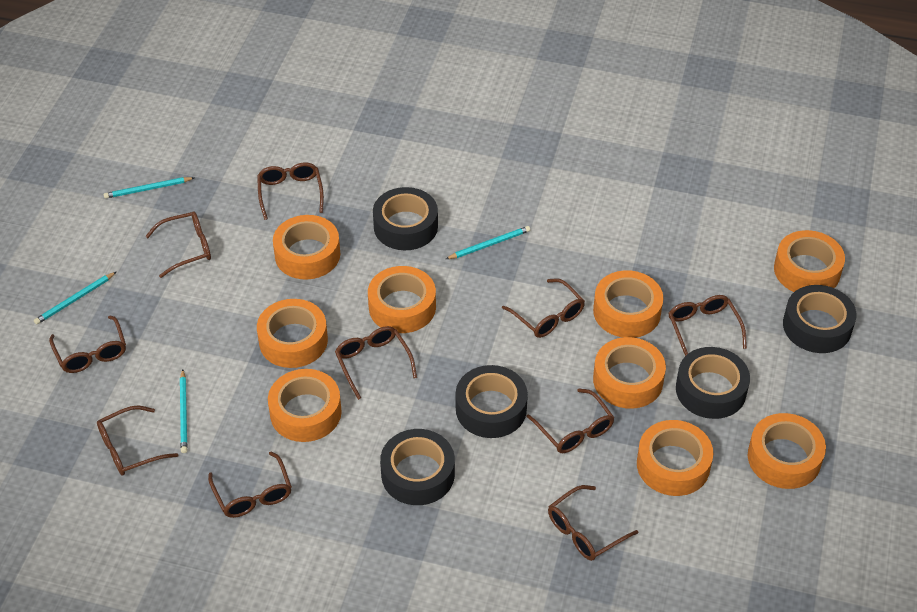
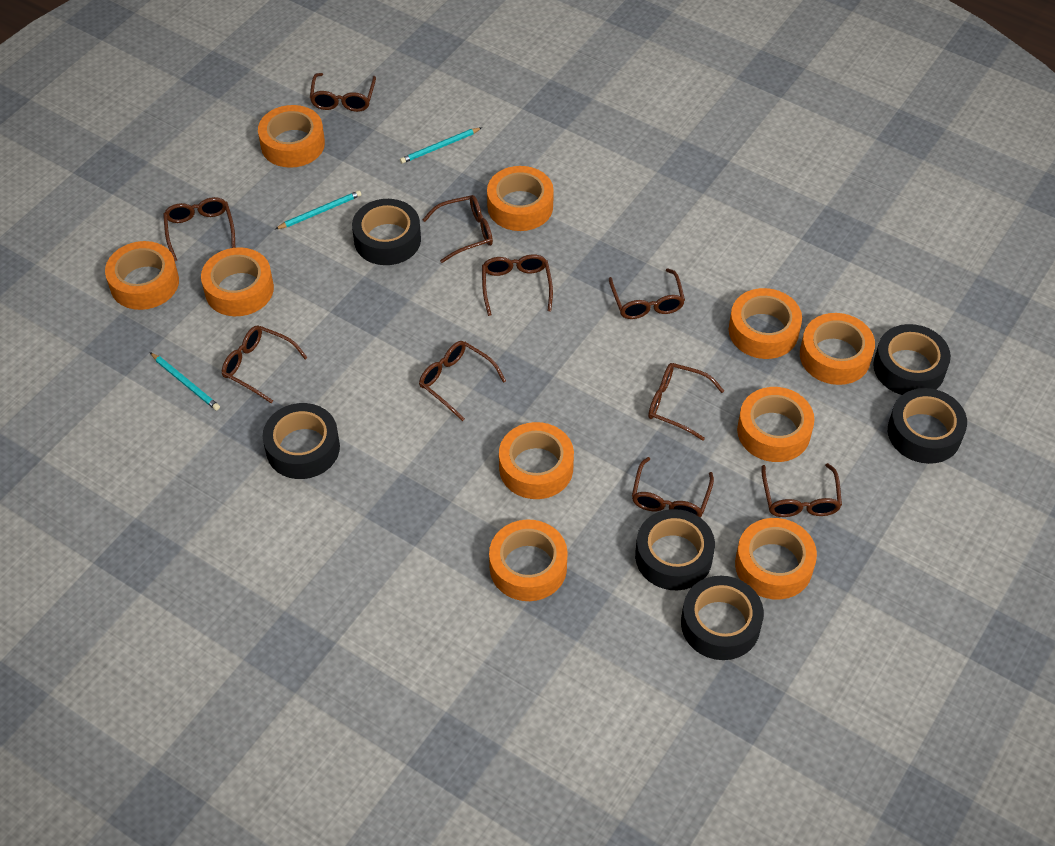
black tape: 5 -> 6
orange tape: 9 -> 10
turquoise pencil: 4 -> 3

